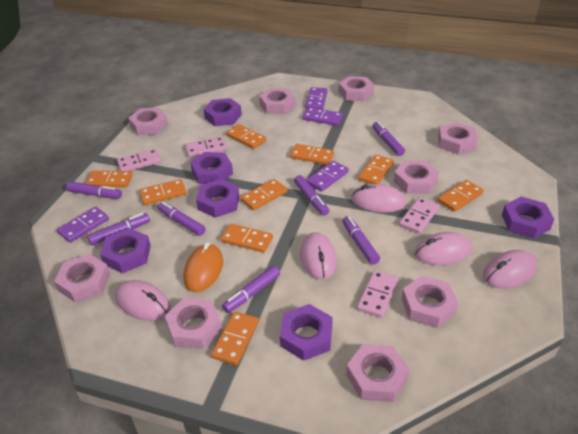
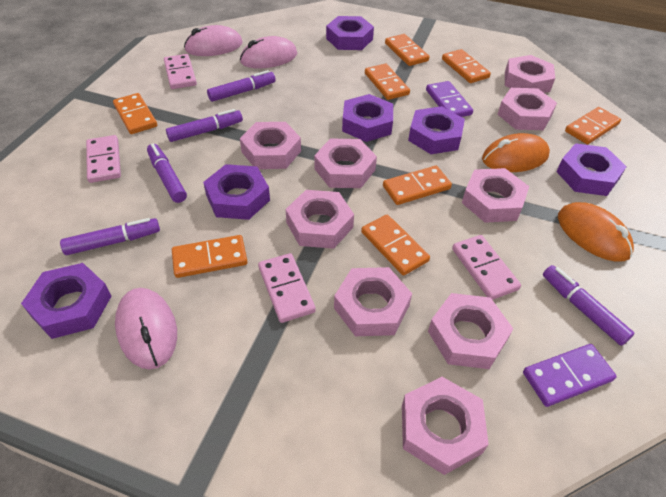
orange domino: 9 -> 8
orange mouse: 1 -> 2
pink mouse: 5 -> 3
purple domino: 4 -> 2
purple marker: 7 -> 5

